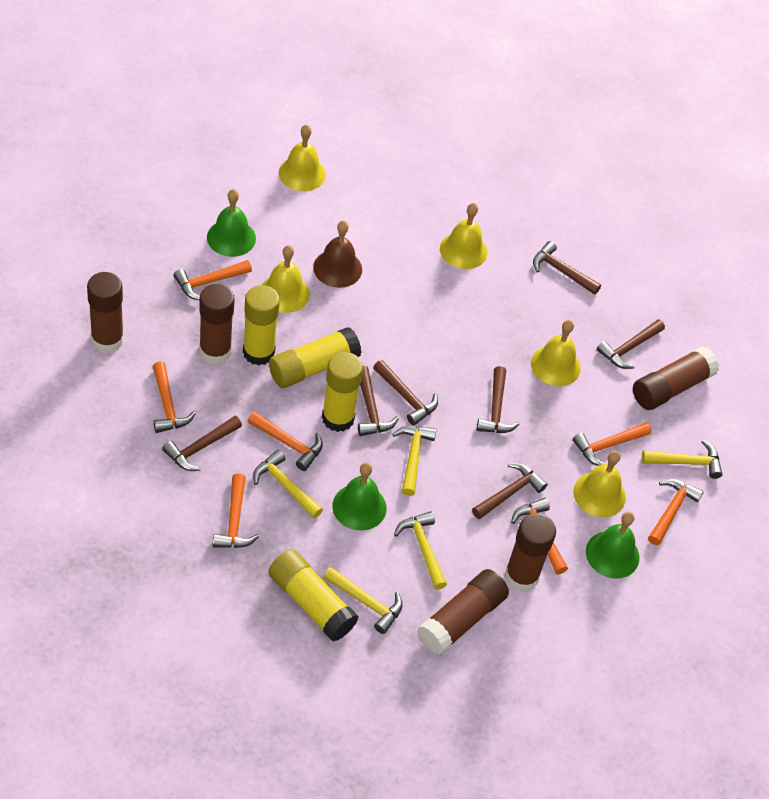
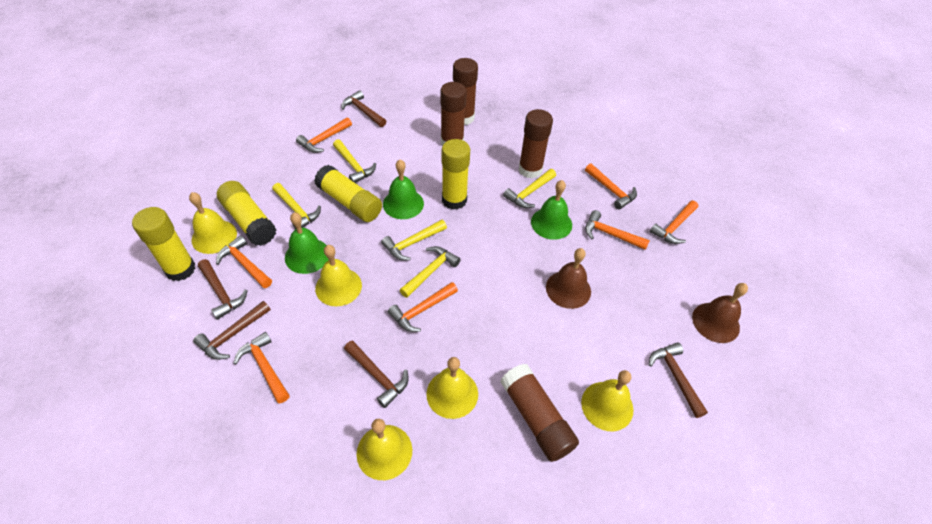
brown bell: 1 -> 2
brown glue stick: 5 -> 4
brown hammer: 7 -> 5

